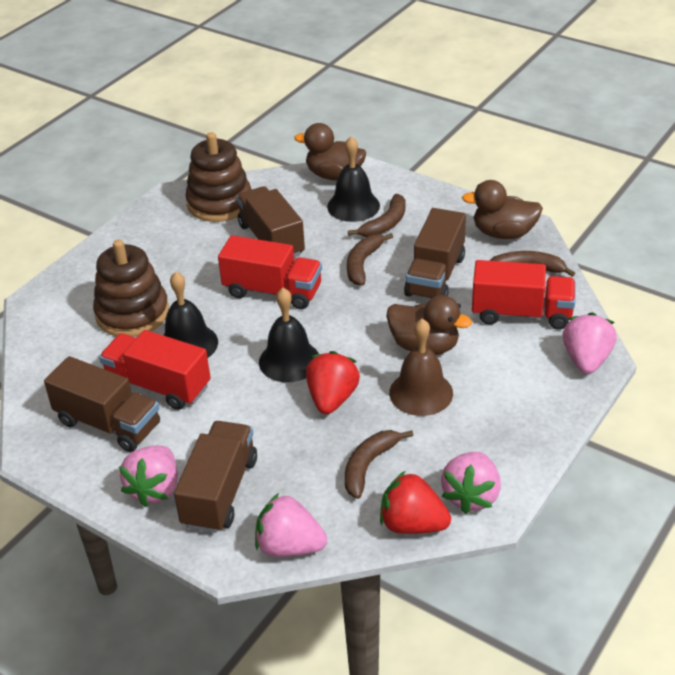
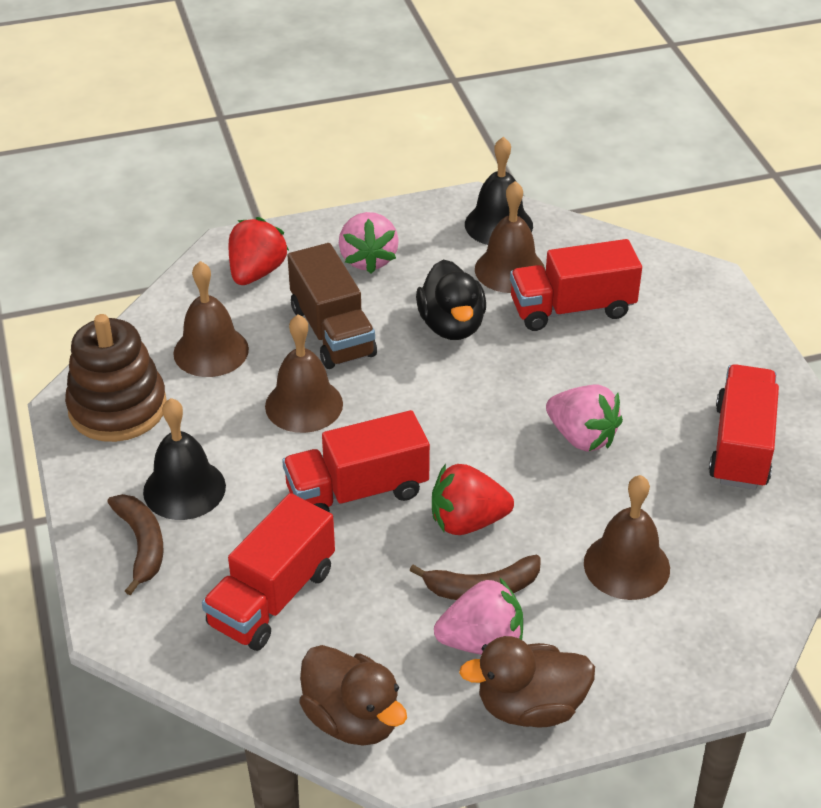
black bell: 3 -> 2
black duck: 0 -> 1
brown banana: 4 -> 2
brown bell: 1 -> 4
brown duck: 3 -> 2
brown stacking toy: 2 -> 1
brown truck: 4 -> 1
pink strawberry: 4 -> 3
red truck: 3 -> 4

